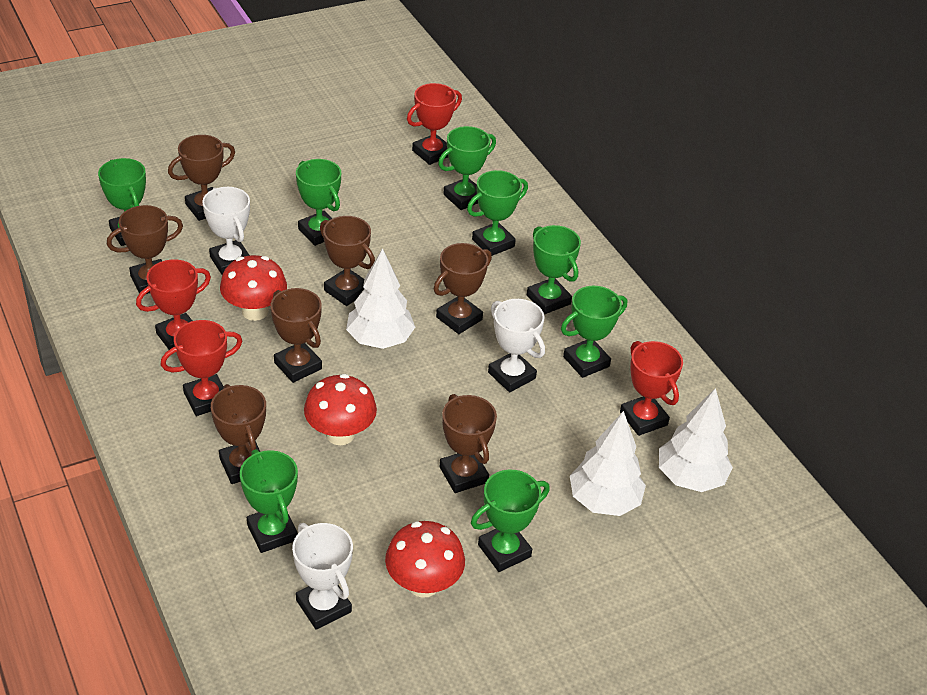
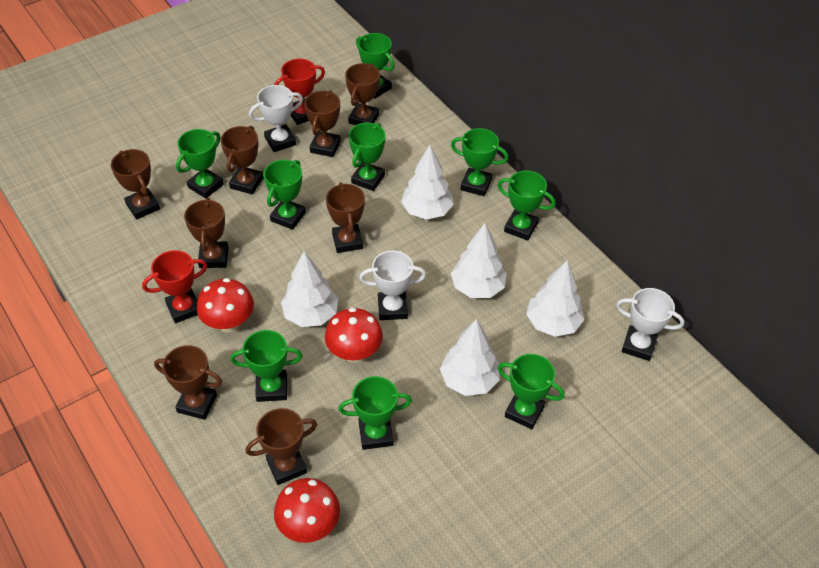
brown trophy: 7 -> 8
green trophy: 8 -> 9
red trophy: 4 -> 2
white tree: 3 -> 5

